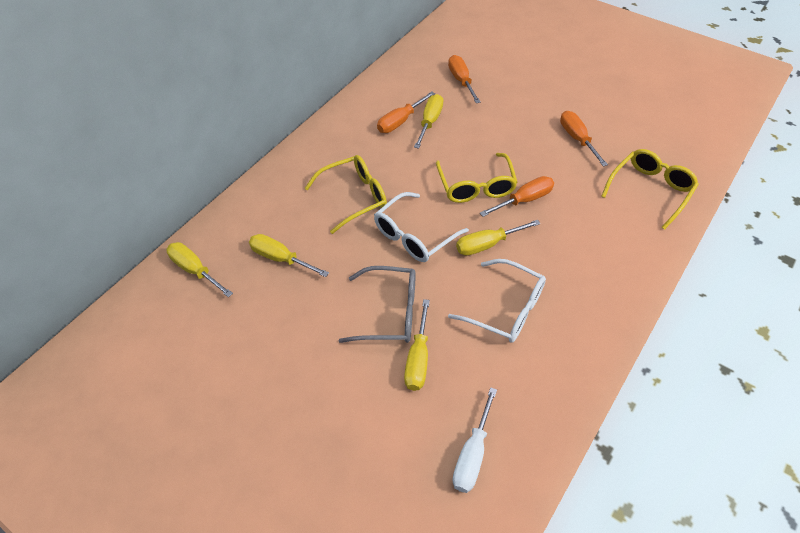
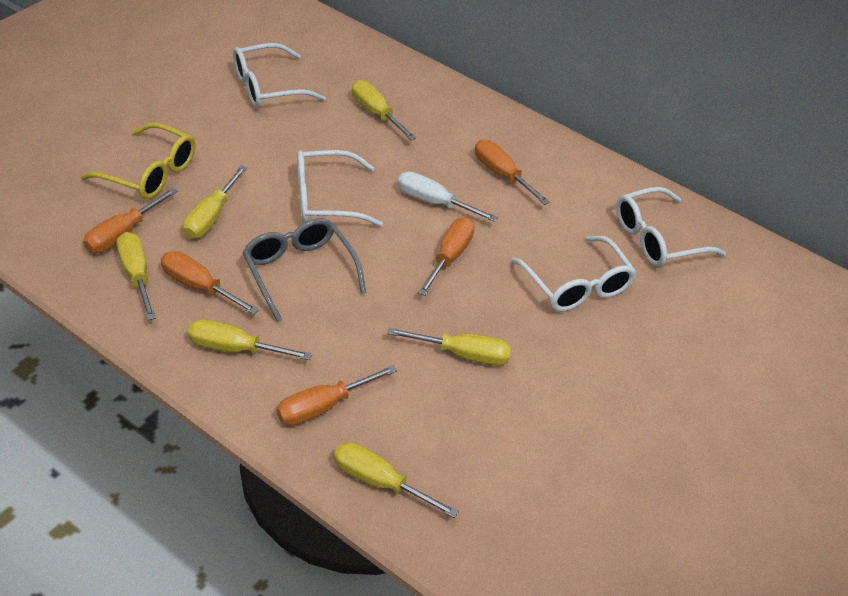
orange screwdriver: 4 -> 5
white glasses: 2 -> 4
yellow glasses: 3 -> 1
yellow screwdriver: 5 -> 6

